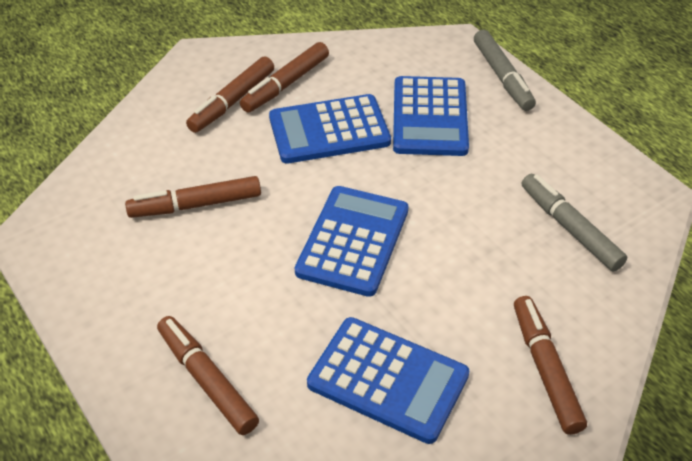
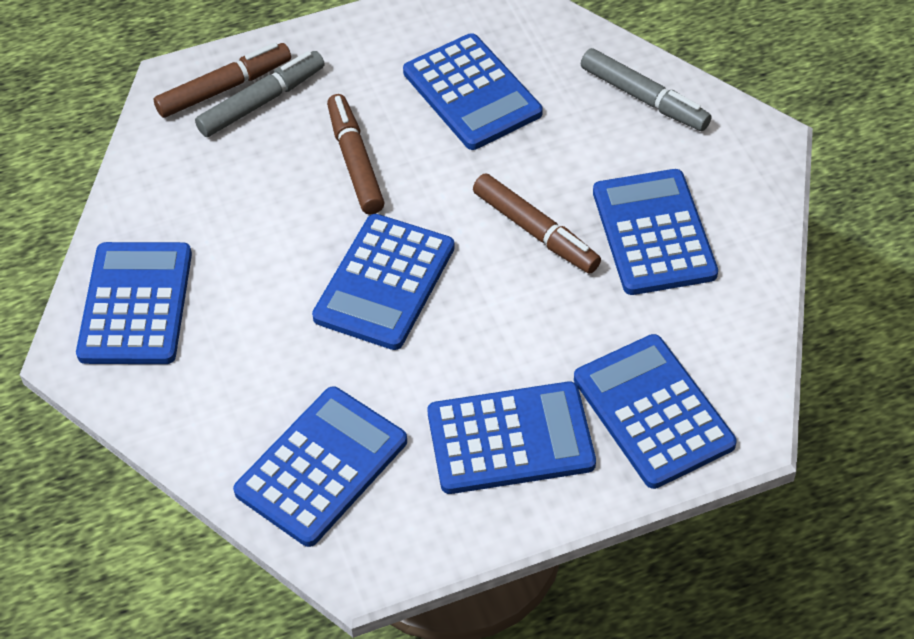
blue calculator: 4 -> 7
brown marker: 5 -> 3

